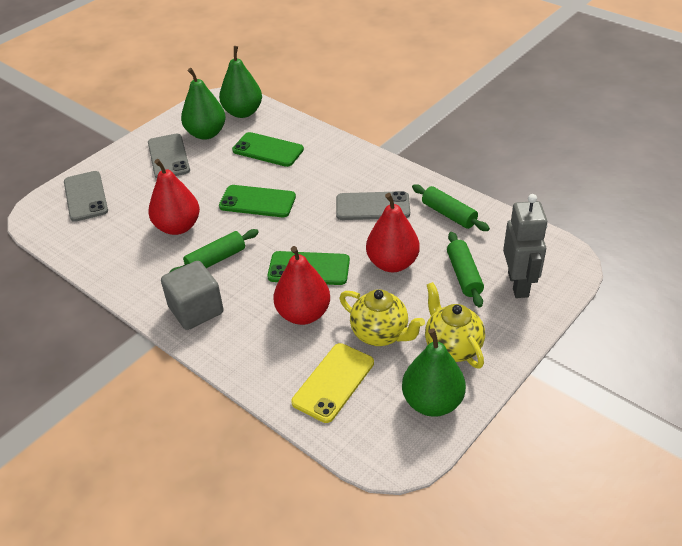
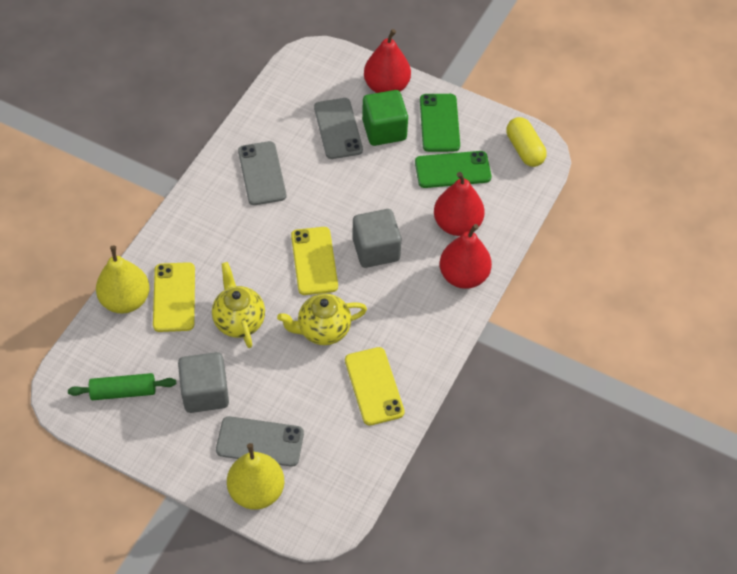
green cube: 0 -> 1
green pear: 3 -> 0
green phone: 3 -> 2
green rolling pin: 3 -> 1
grey cube: 1 -> 2
grey robot: 1 -> 0
yellow capsule: 0 -> 1
yellow pear: 0 -> 2
yellow phone: 1 -> 3

